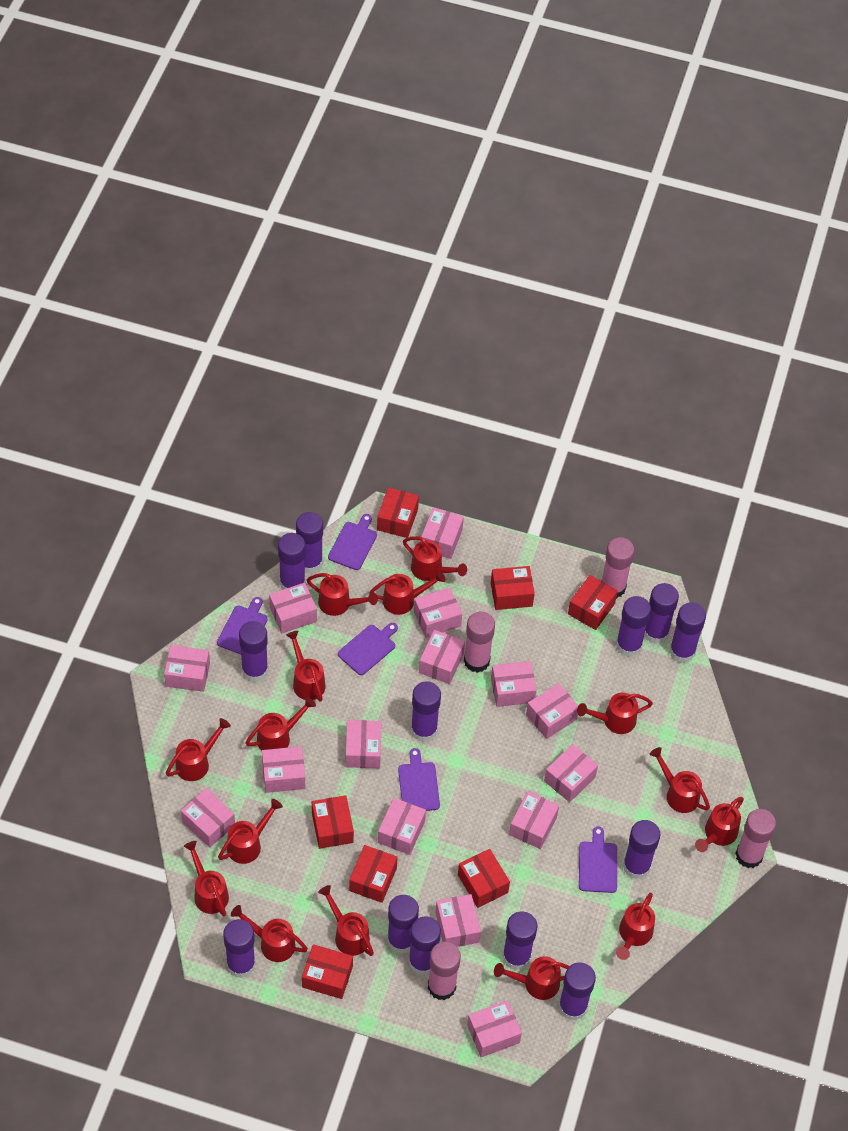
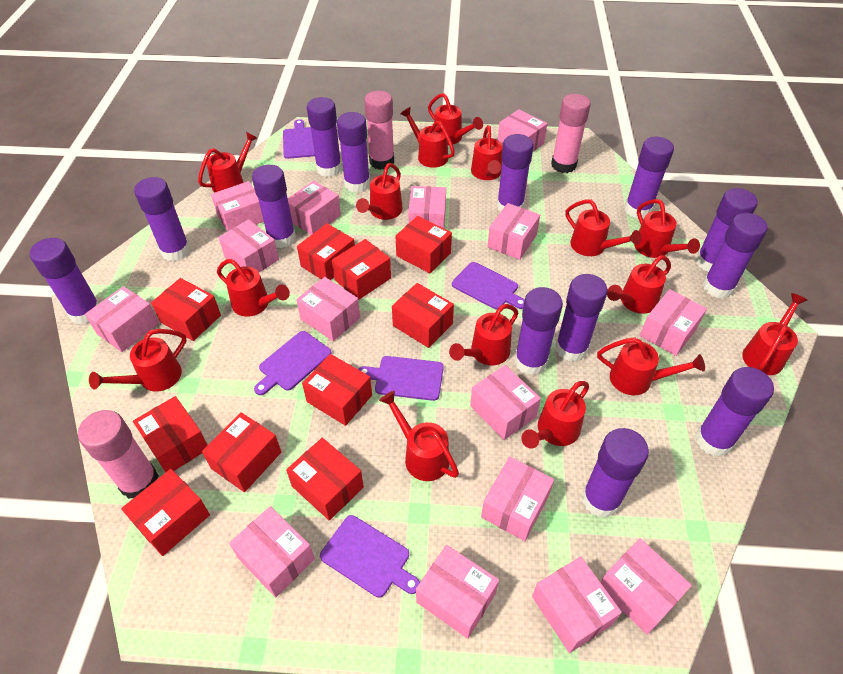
pink glue stick: 4 -> 3
red box: 7 -> 10

